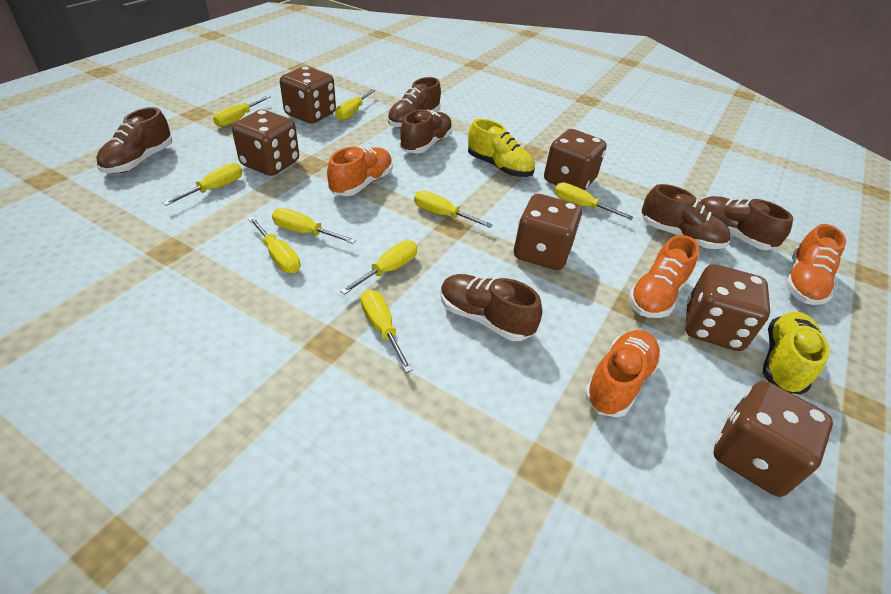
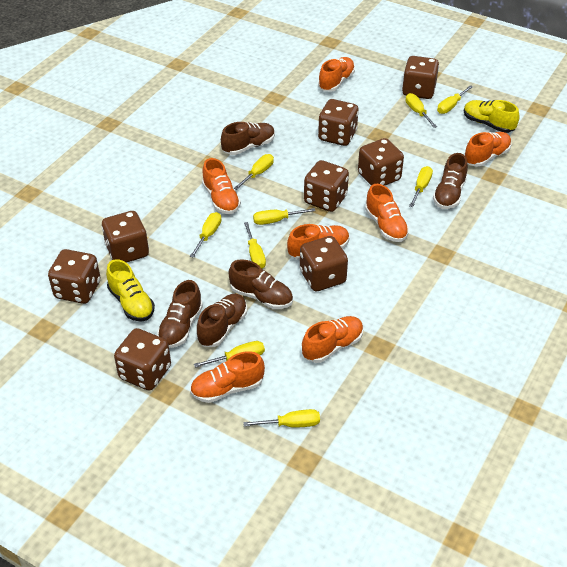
brown dice: 6 -> 8
brown shoe: 6 -> 5
orange shoe: 4 -> 7

